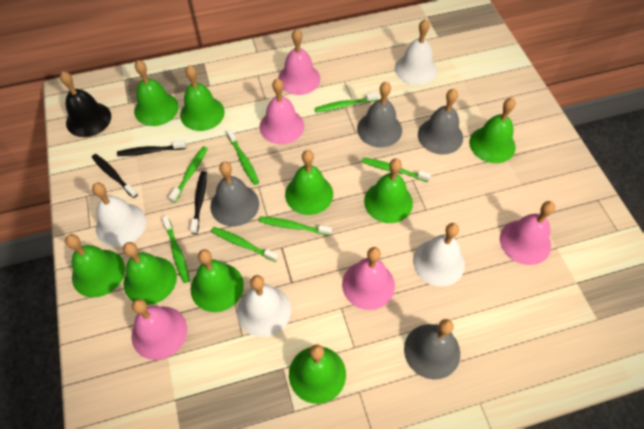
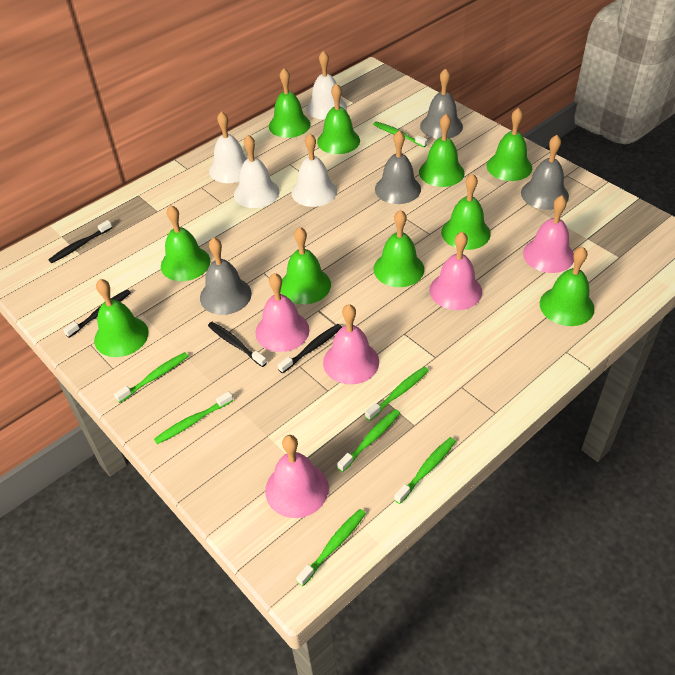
black bell: 1 -> 0
black toothbrush: 3 -> 4
green bell: 9 -> 10

